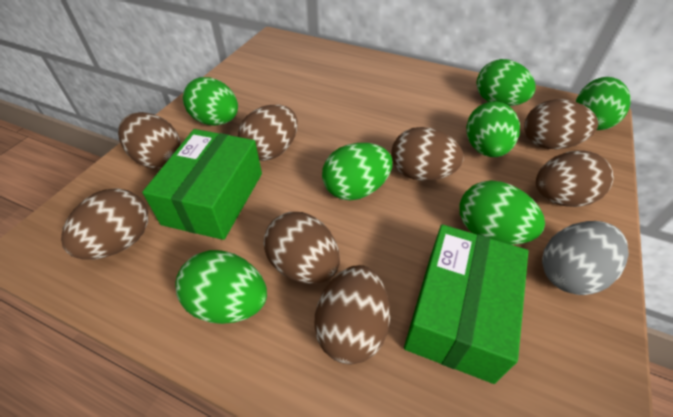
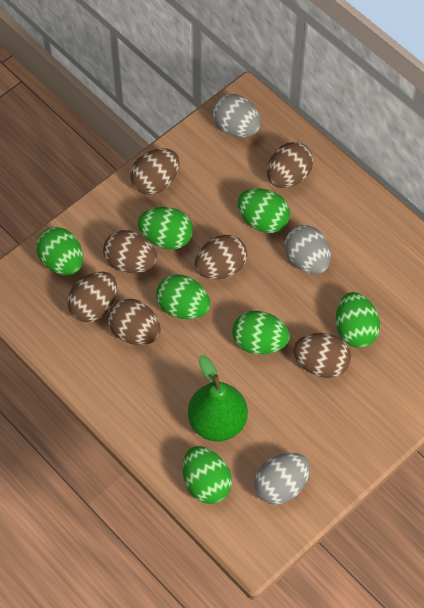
brown egg: 8 -> 7
green box: 2 -> 0
green pear: 0 -> 1
grey egg: 1 -> 3

